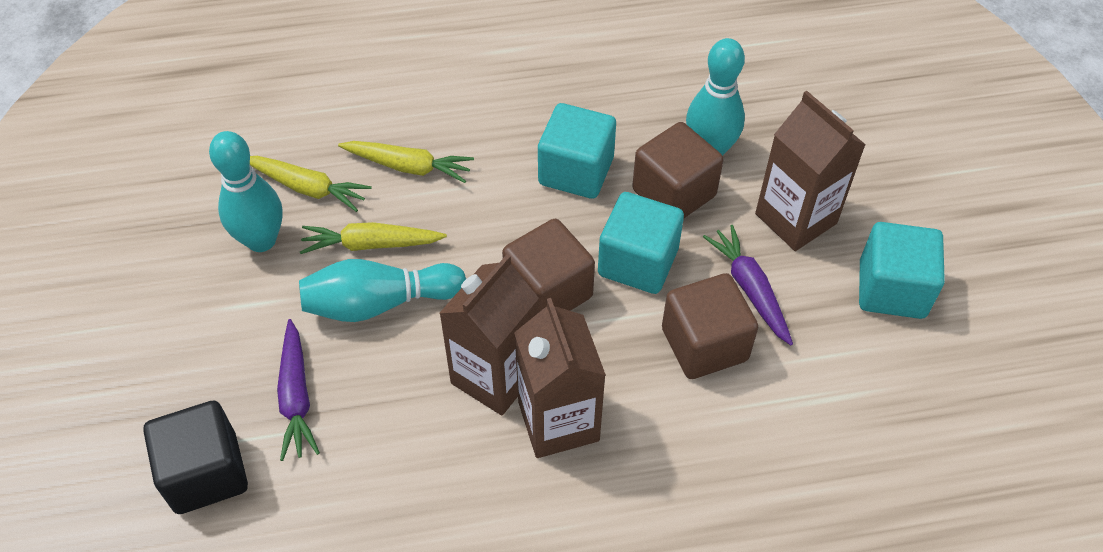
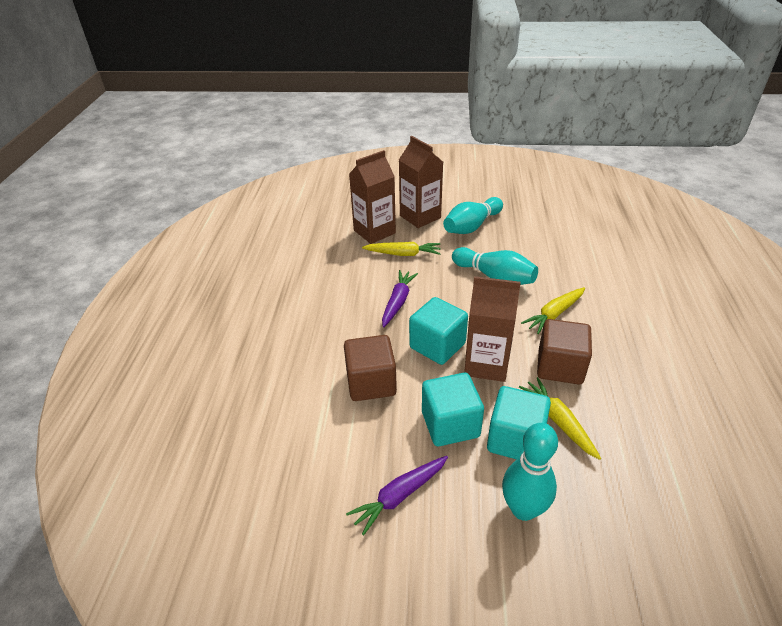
black cube: 1 -> 0
brown cube: 3 -> 2

